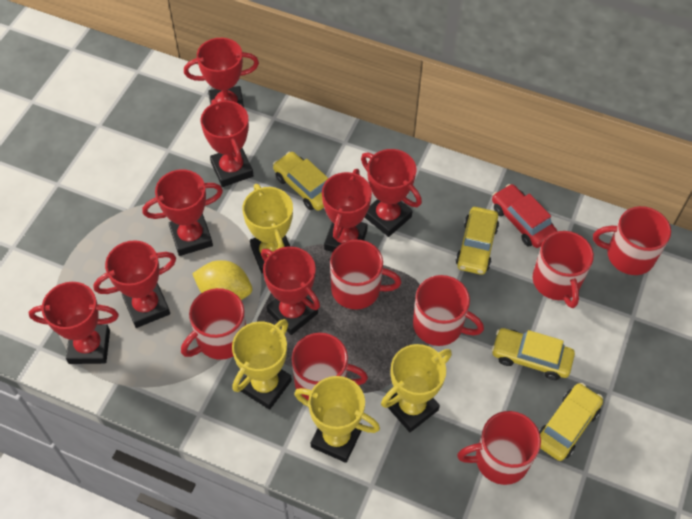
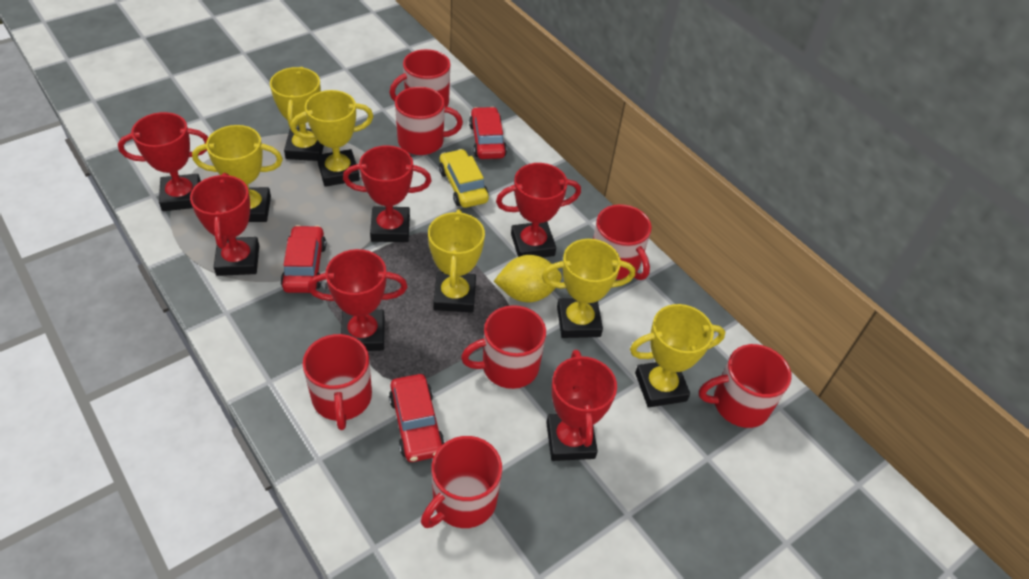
red car: 1 -> 3
red trophy: 8 -> 6
yellow car: 4 -> 1
yellow trophy: 4 -> 6

